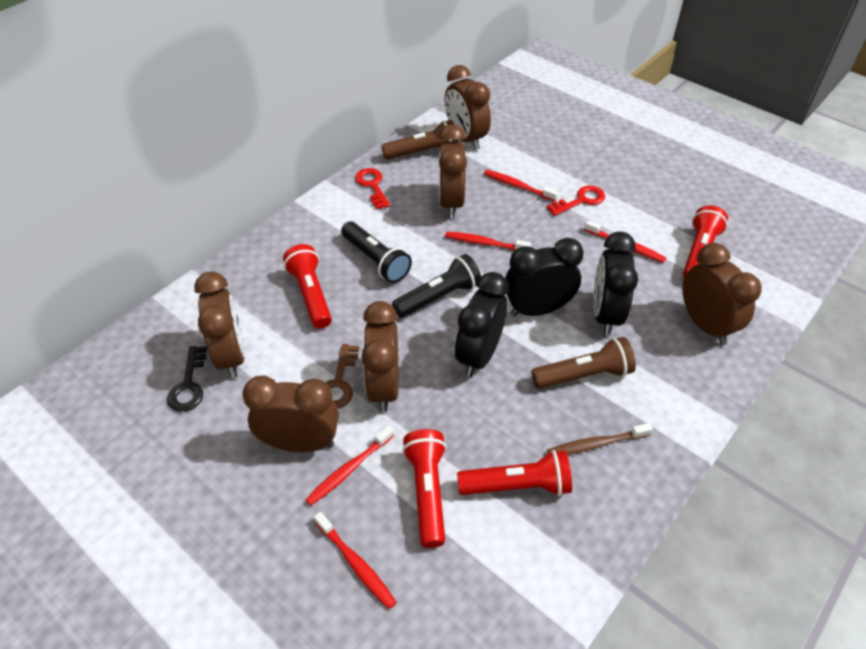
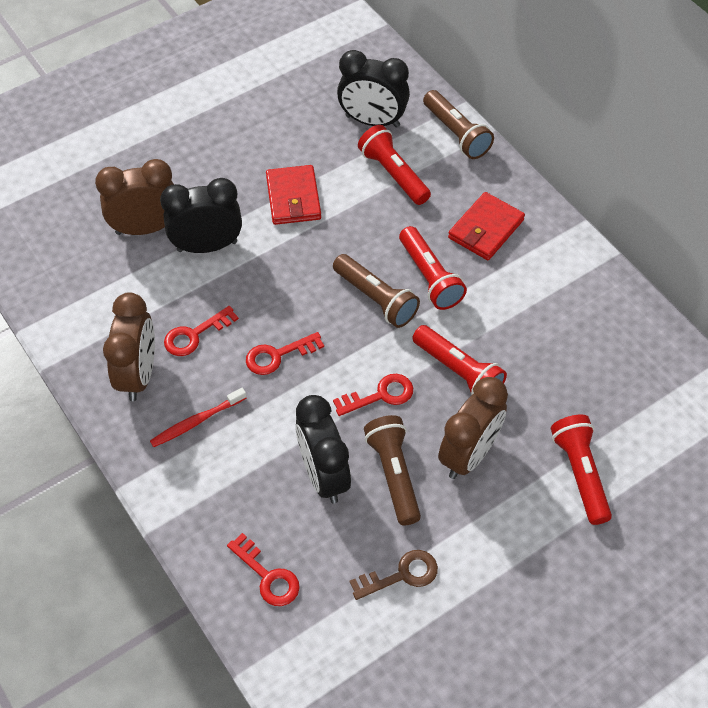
black flashlight: 2 -> 0
black key: 1 -> 0
brown clock: 6 -> 3
brown flashlight: 2 -> 3
brown toothbrush: 1 -> 0
red key: 2 -> 4
red toothbrush: 5 -> 1
red wallet: 0 -> 2

